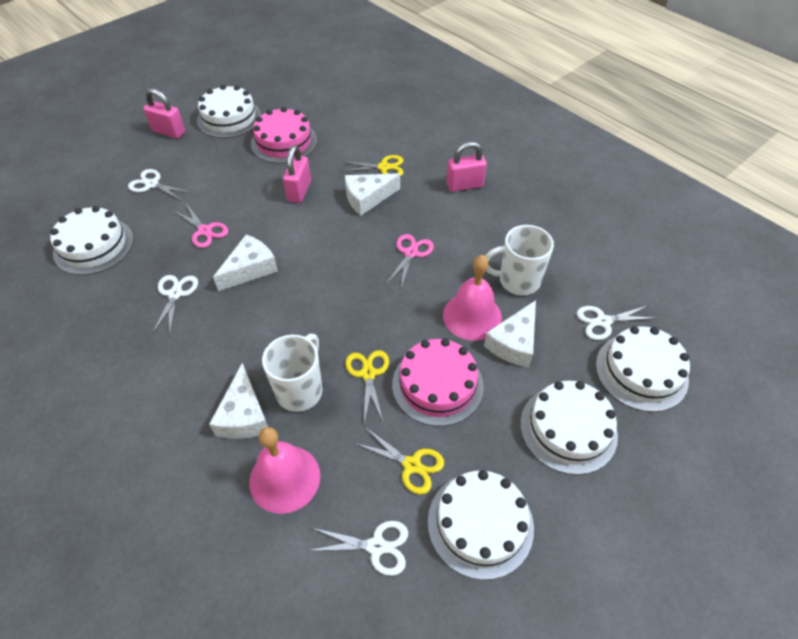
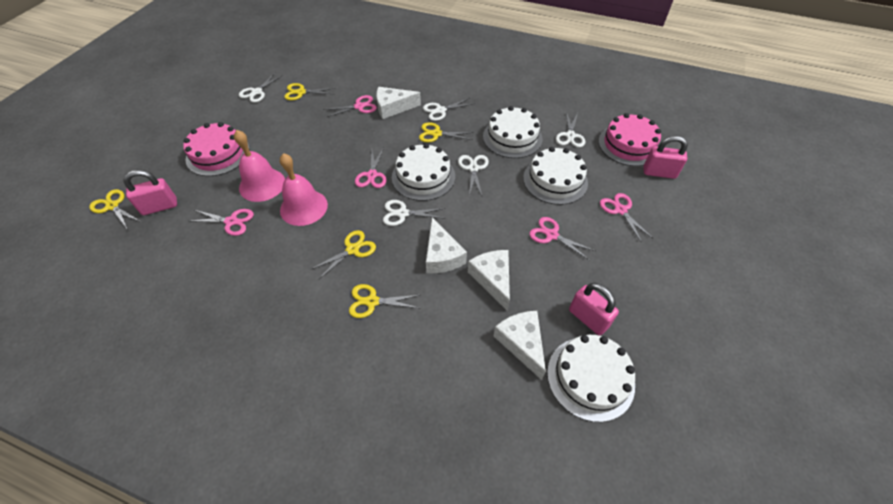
pink scissors: 2 -> 5
white cake: 5 -> 4
white mug: 2 -> 0
white scissors: 4 -> 5
yellow scissors: 3 -> 5

